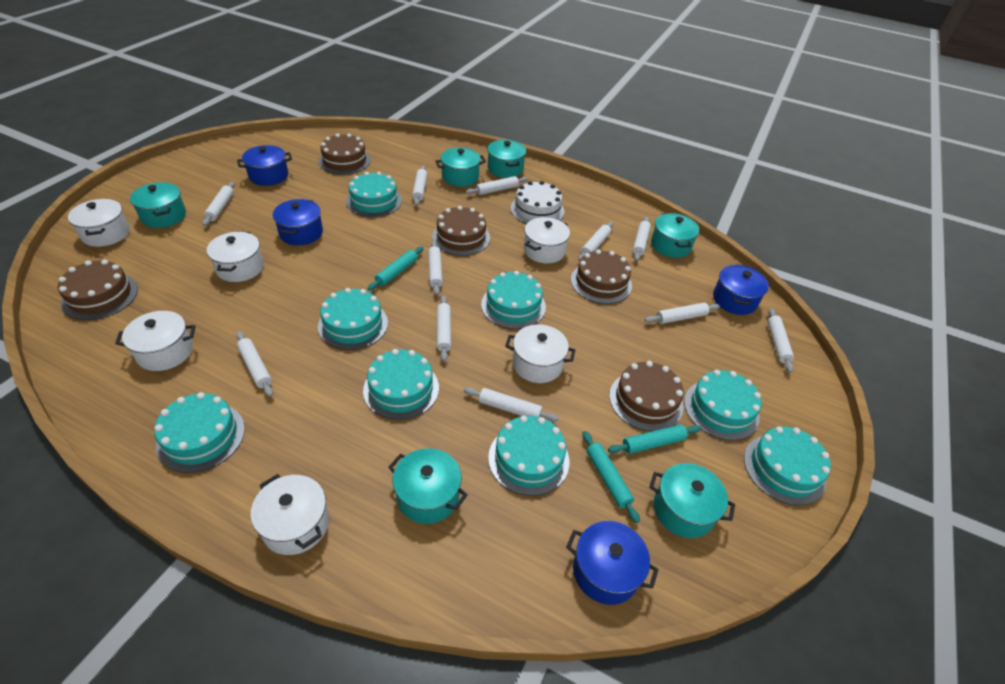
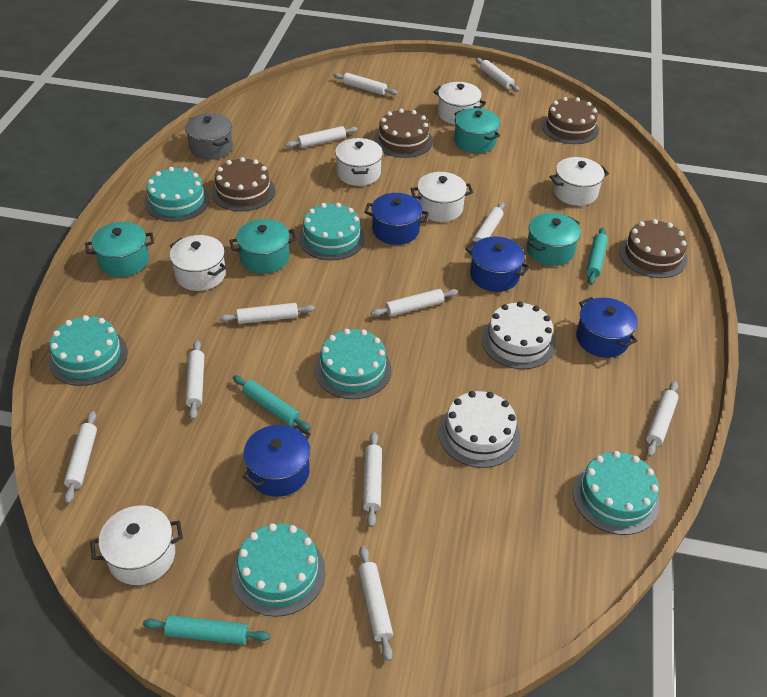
brown cake: 5 -> 4
grey pot: 0 -> 1
turquoise cake: 8 -> 6
turquoise pot: 6 -> 4
white cake: 1 -> 2

